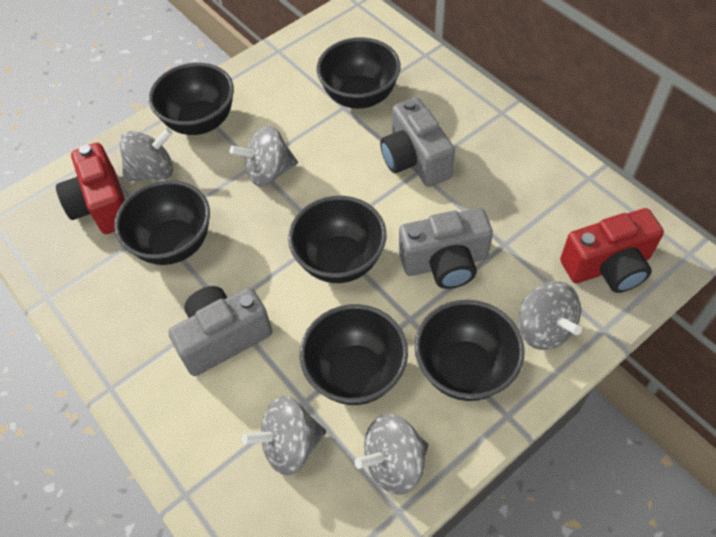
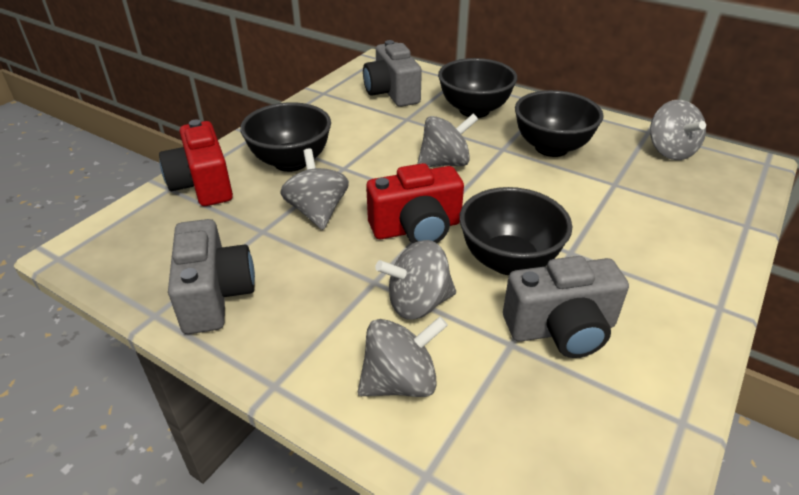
black bowl: 6 -> 4

